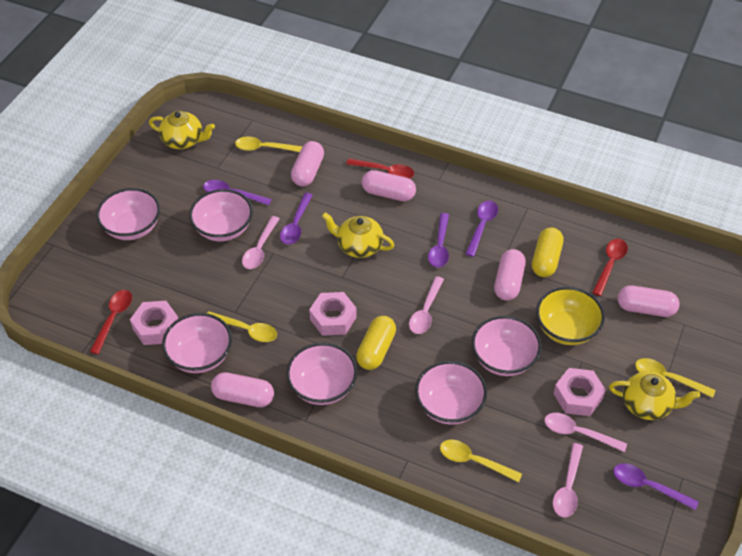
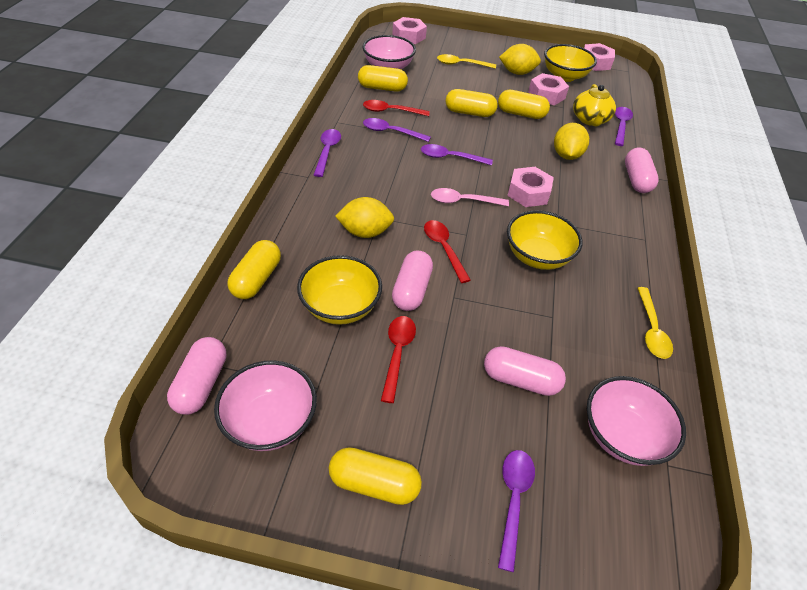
pink bowl: 6 -> 3
pink capsule: 5 -> 4
pink nut: 3 -> 4
pink spoon: 4 -> 1
yellow bowl: 1 -> 3
yellow capsule: 2 -> 5
yellow lemon: 0 -> 3
yellow spoon: 4 -> 2
yellow teapot: 3 -> 1

